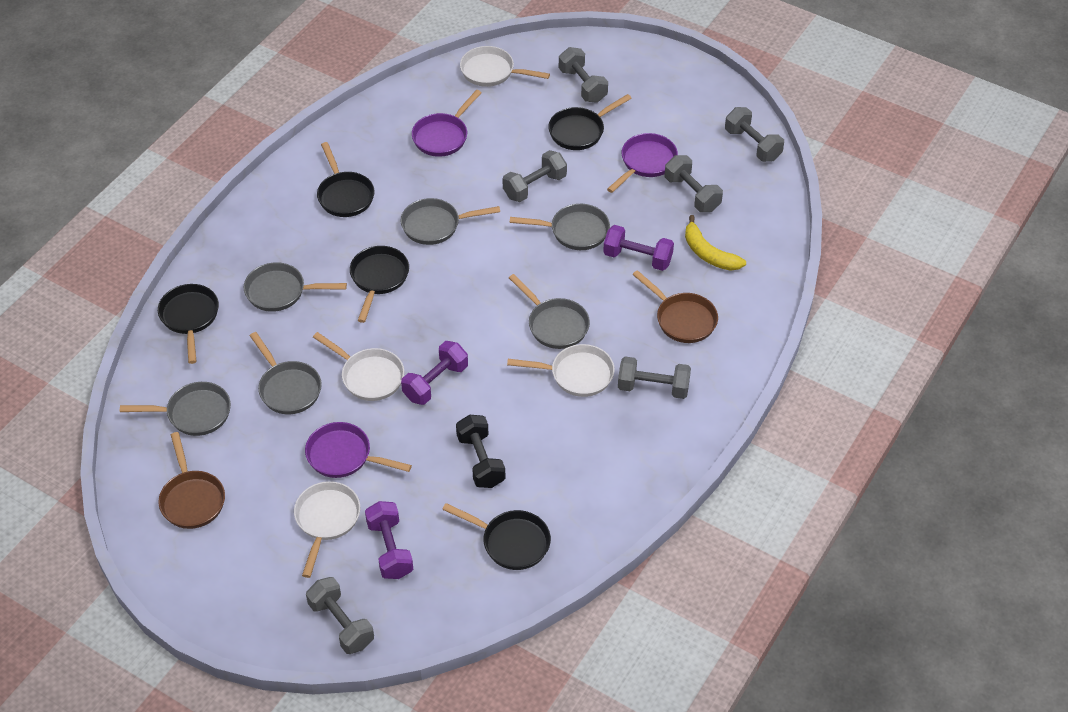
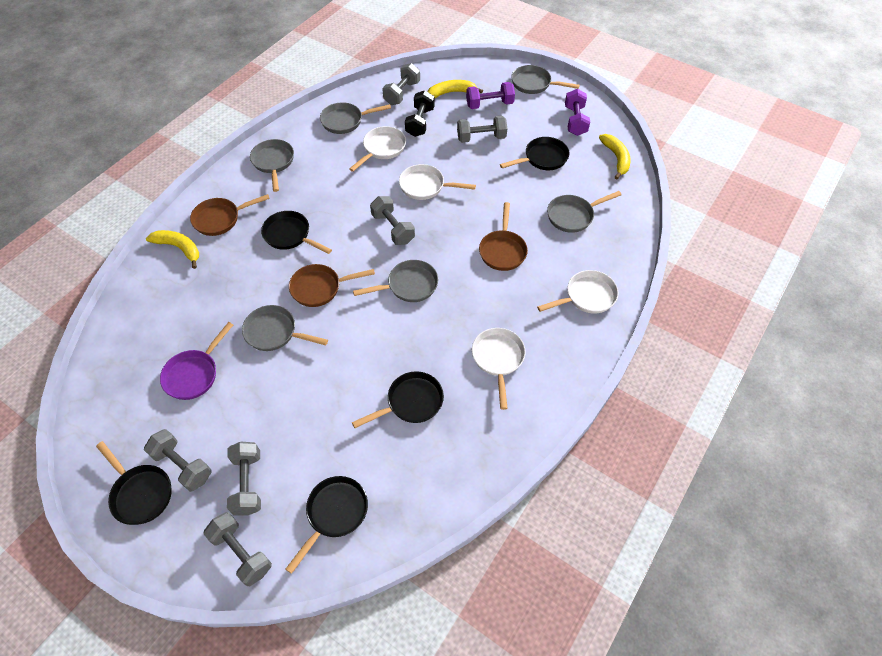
brown pan: 2 -> 3
purple dumbbell: 3 -> 2
purple pan: 3 -> 1
yellow banana: 1 -> 3

